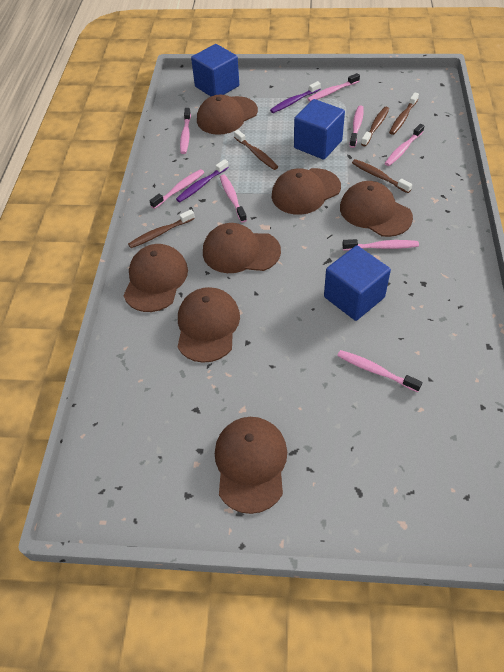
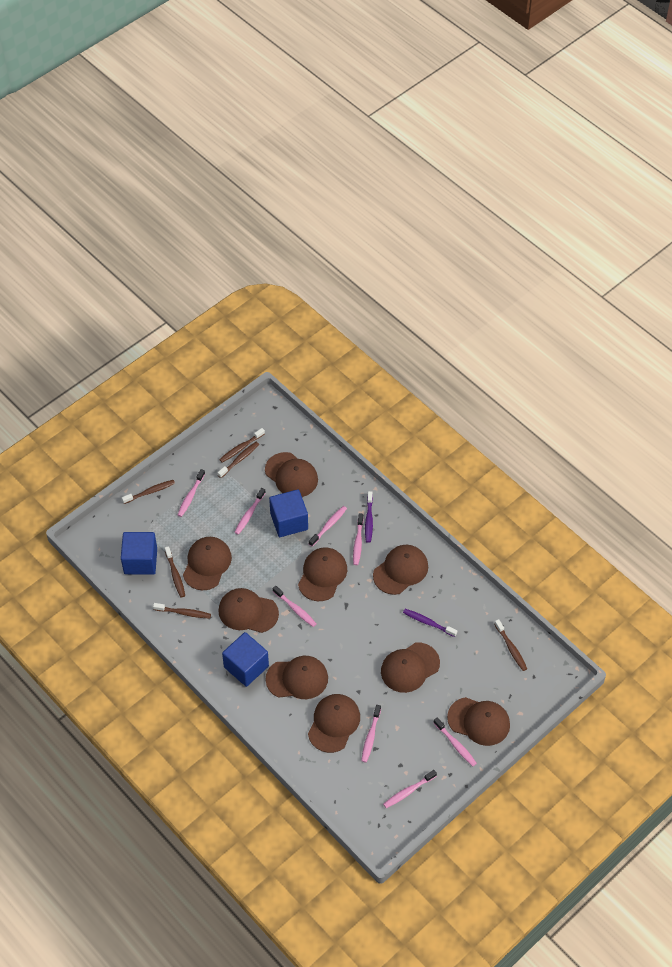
brown cap: 7 -> 9
brown toothbrush: 5 -> 6

